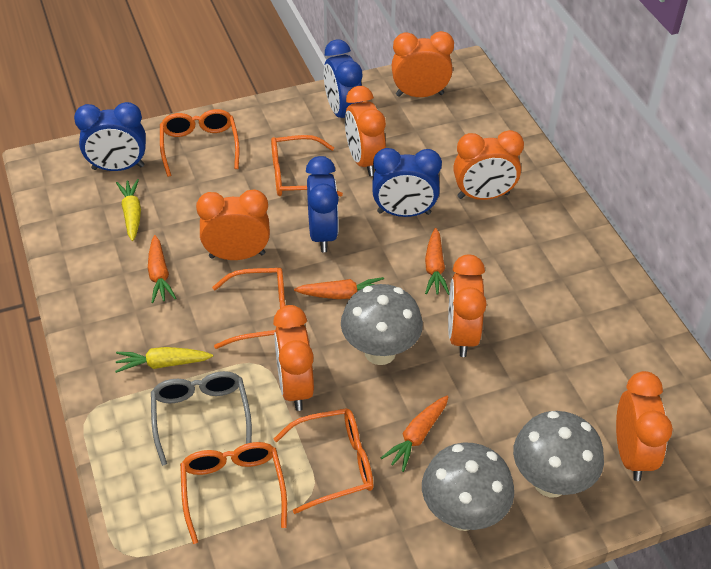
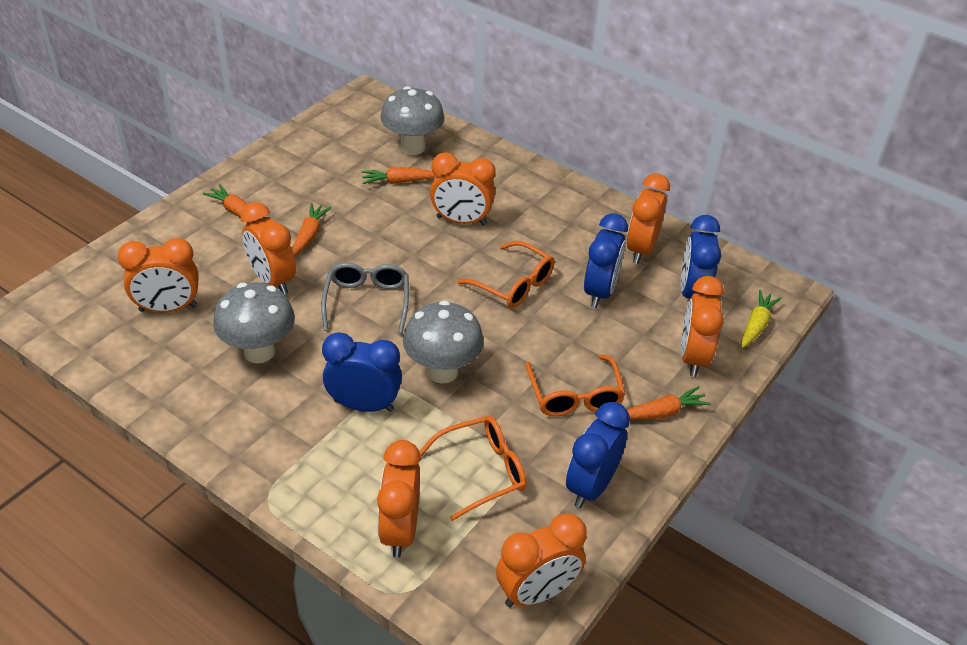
orange glasses: 5 -> 3
yellow carrot: 2 -> 1

